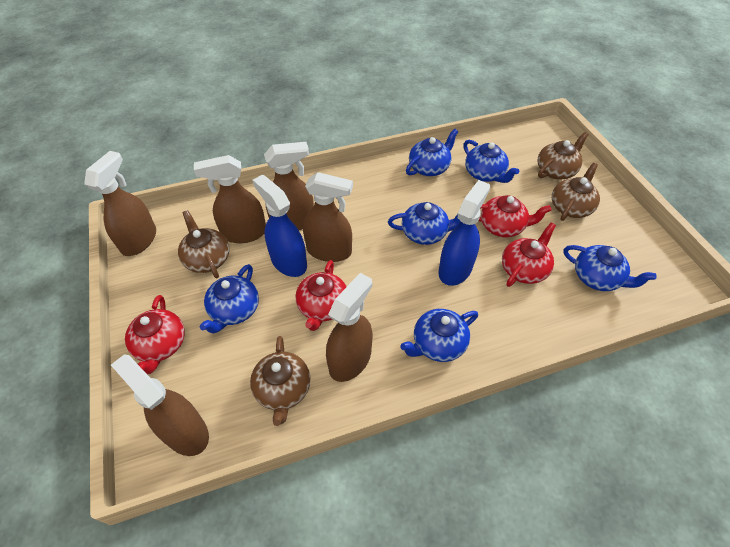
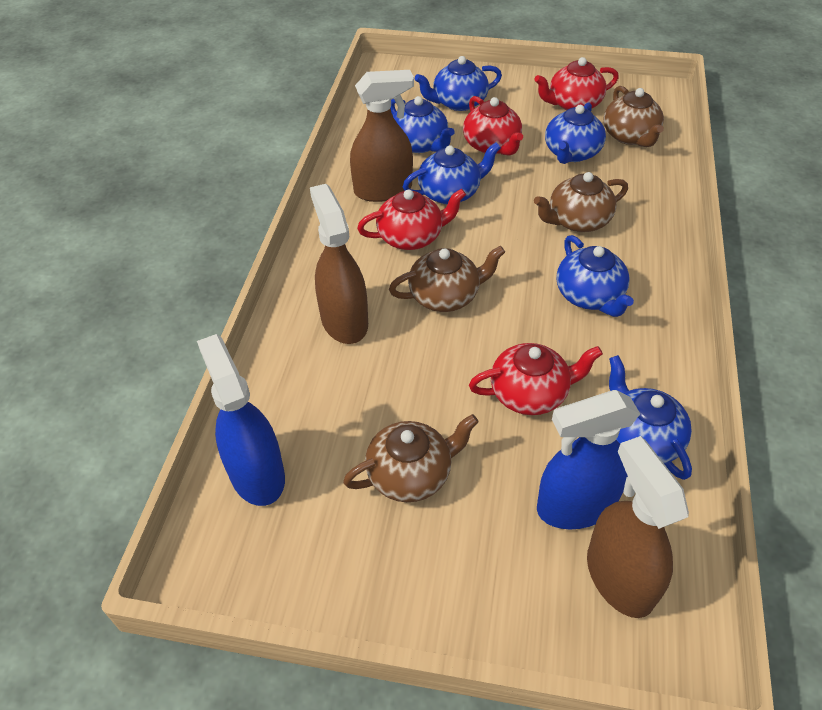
brown spray bottle: 6 -> 3

